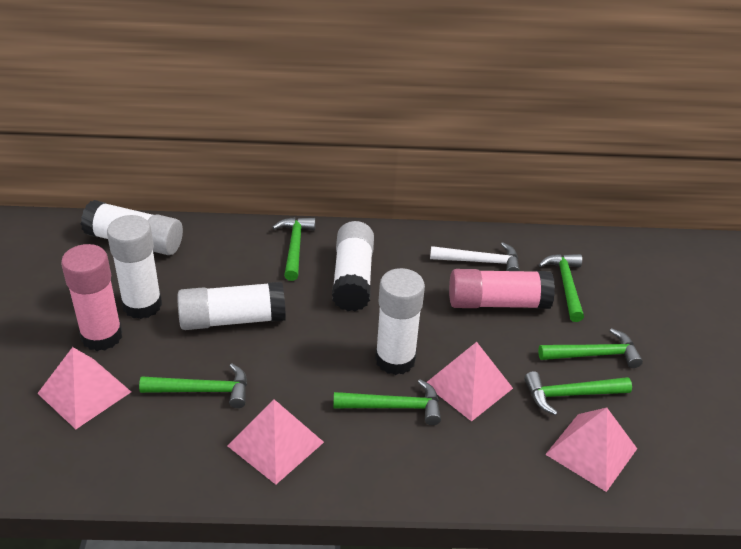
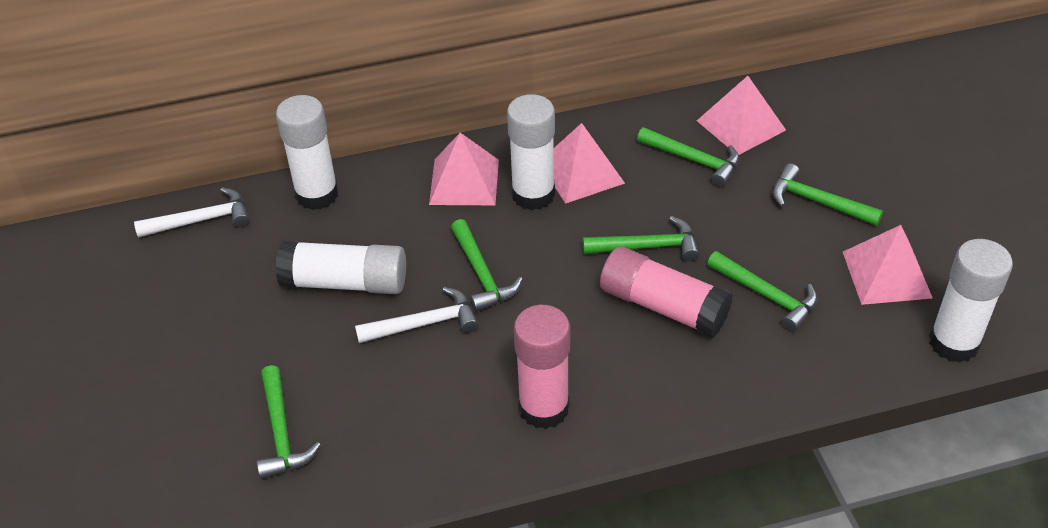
white glue stick: 5 -> 4
white hammer: 1 -> 2

